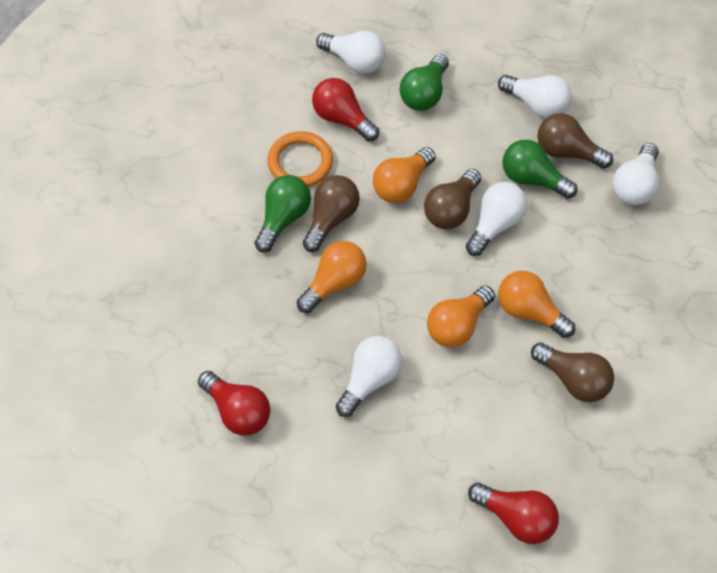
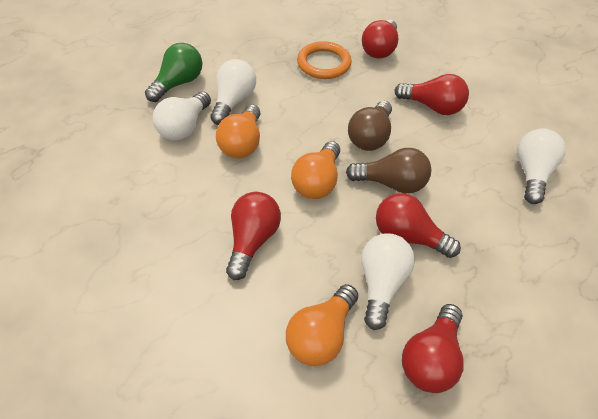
brown light bulb: 4 -> 2
green light bulb: 3 -> 1
orange light bulb: 4 -> 3
red light bulb: 3 -> 5
white light bulb: 5 -> 4

